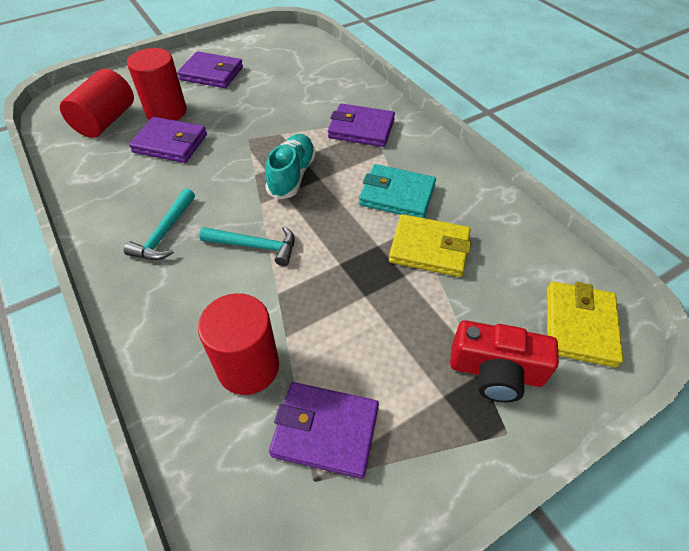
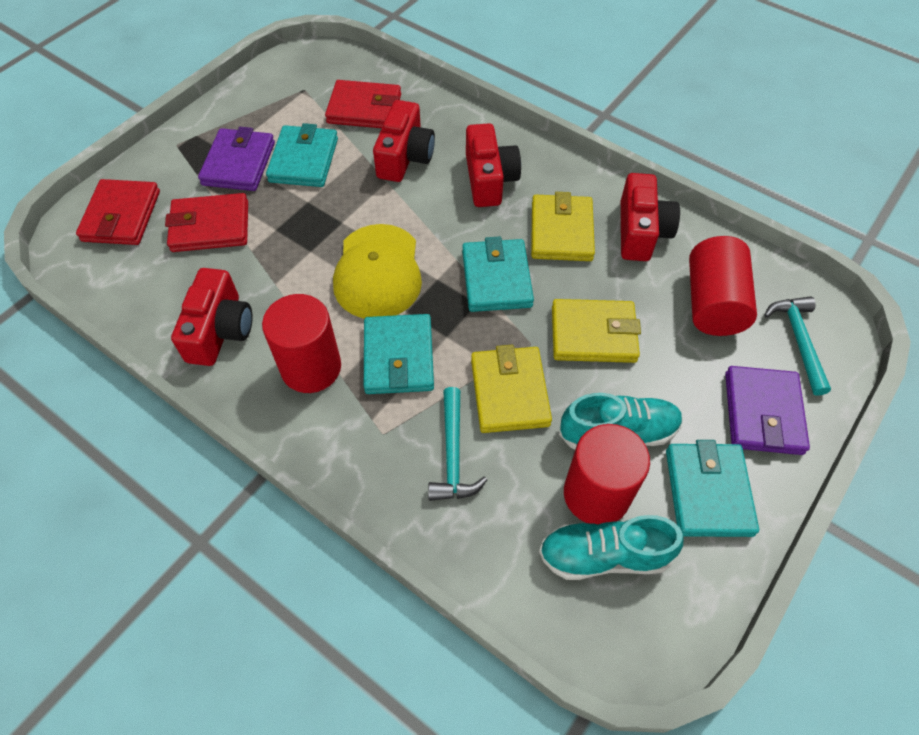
purple wallet: 4 -> 2
red camera: 1 -> 4
red wallet: 0 -> 3
turquoise shoe: 1 -> 2
turquoise wallet: 1 -> 4
yellow cap: 0 -> 1
yellow wallet: 2 -> 3

